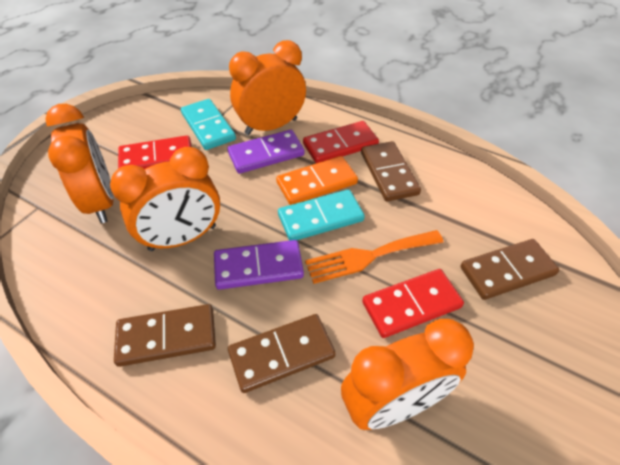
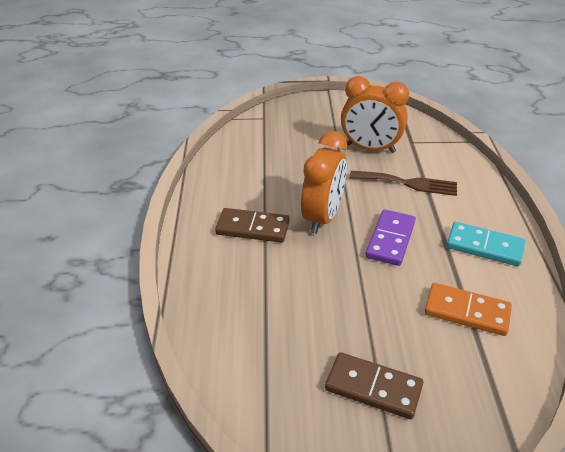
brown domino: 4 -> 2
brown fork: 0 -> 1
orange clock: 4 -> 2
orange fork: 1 -> 0
purple domino: 2 -> 1
red domino: 3 -> 0
turquoise domino: 2 -> 1

